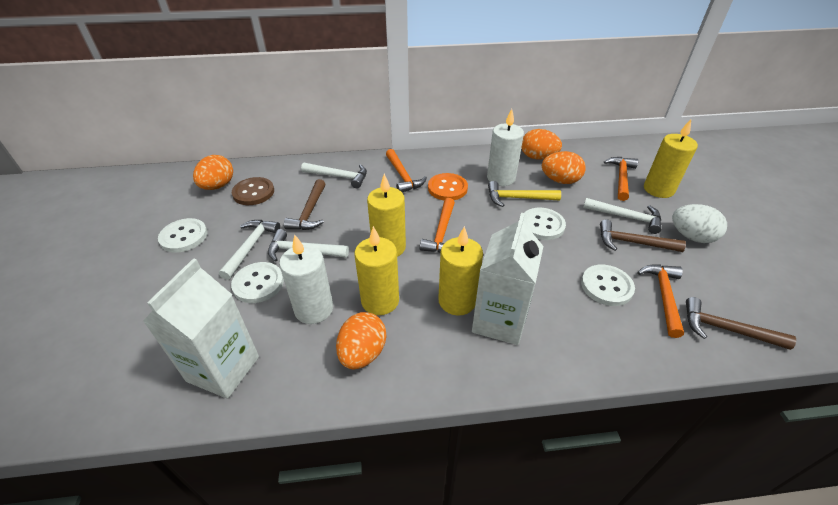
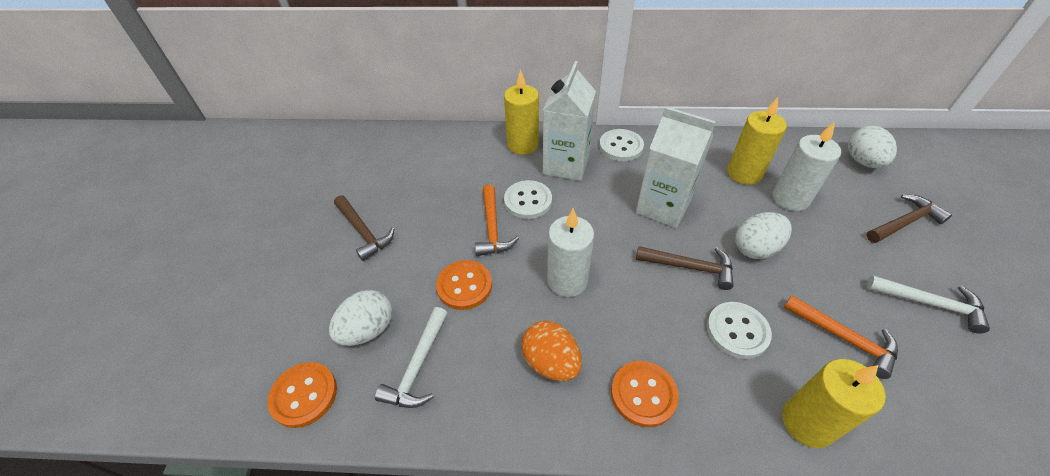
brown button: 1 -> 0
orange button: 1 -> 3
orange egg: 4 -> 1
orange hammer: 4 -> 2
white button: 4 -> 3
white egg: 1 -> 3
white hammer: 4 -> 2
yellow candle: 4 -> 3
yellow hammer: 1 -> 0

